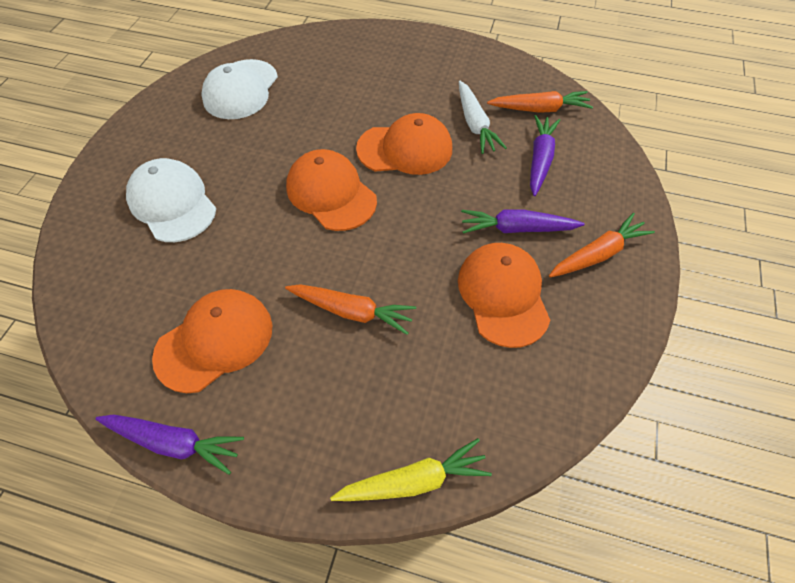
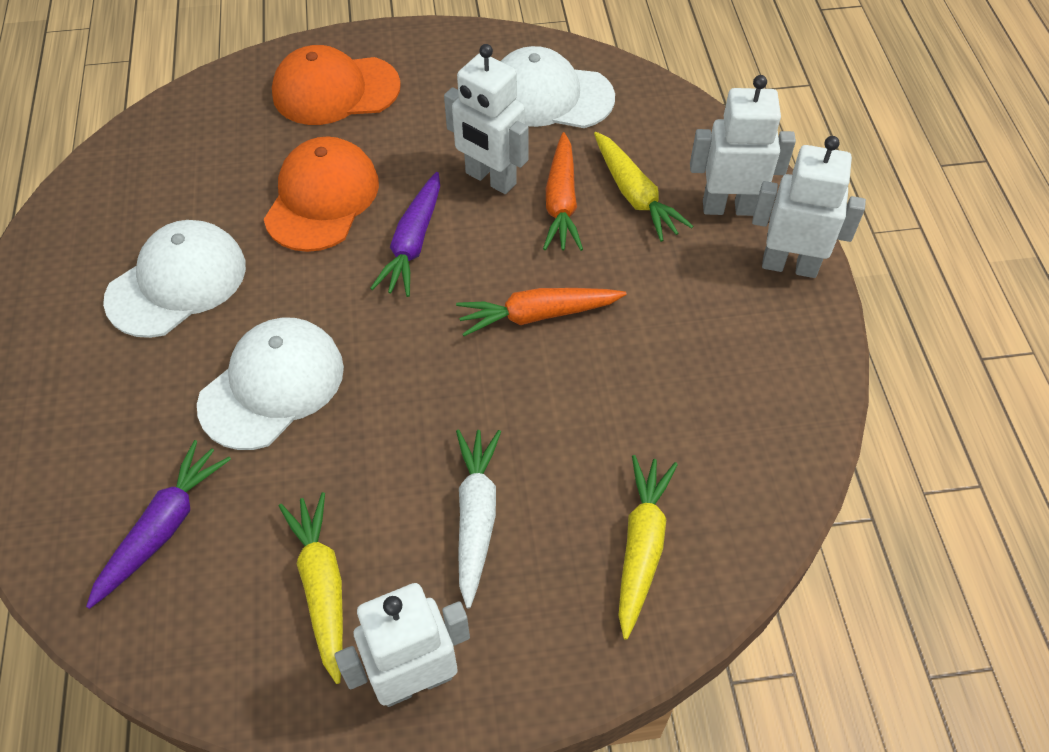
orange cap: 4 -> 2
orange carrot: 3 -> 2
purple carrot: 3 -> 2
white cap: 2 -> 3
white robot: 0 -> 4
yellow carrot: 1 -> 3

